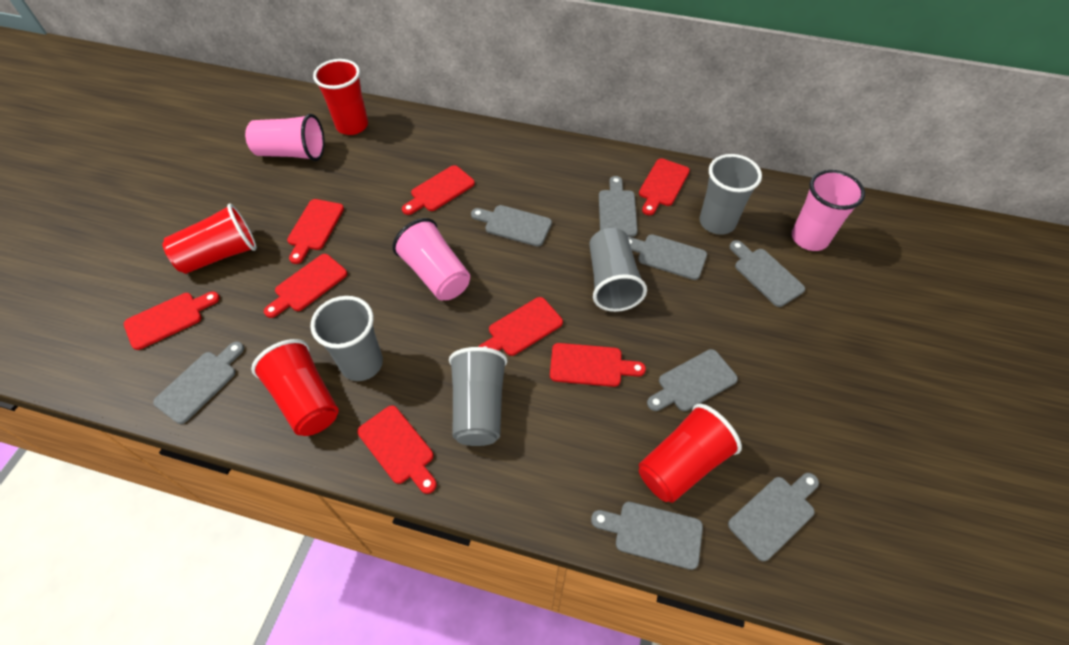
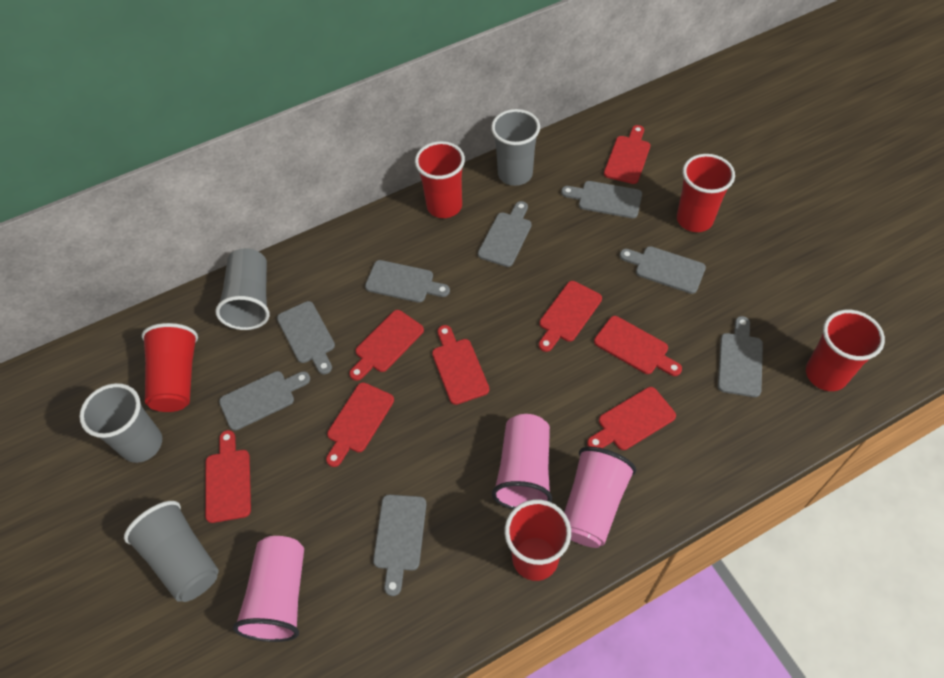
red cup: 4 -> 5

